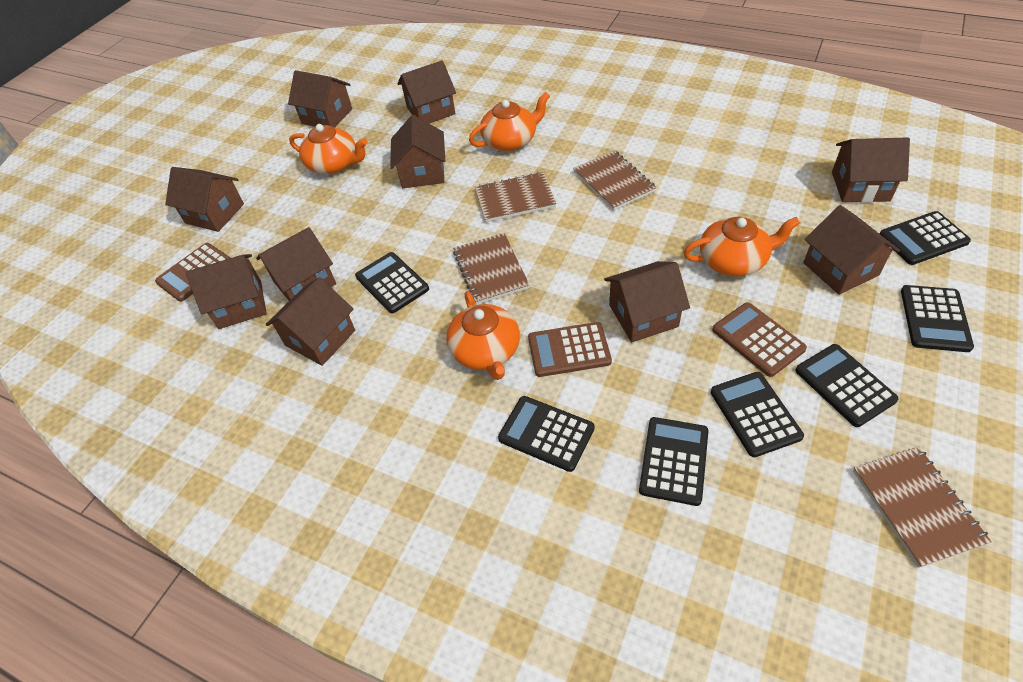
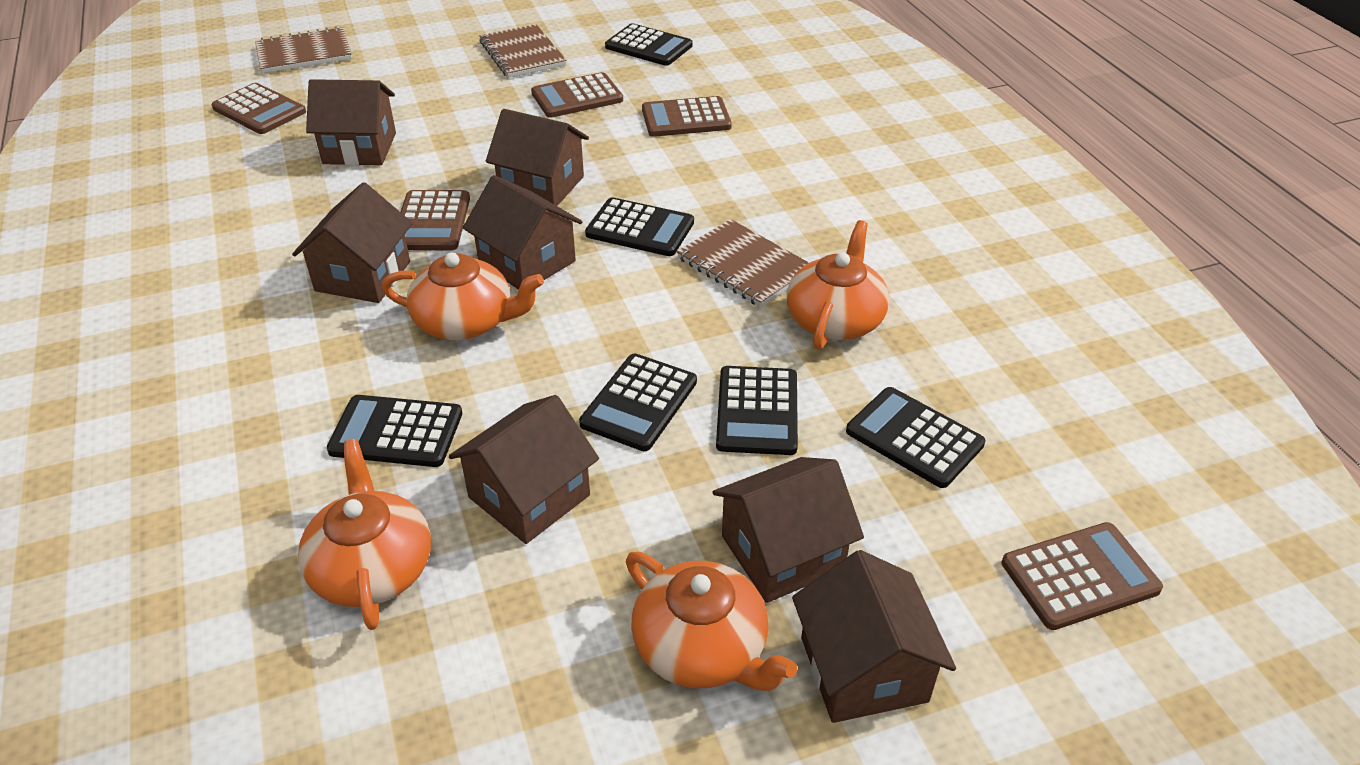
black calculator: 7 -> 6
brown calculator: 3 -> 5
brown house: 10 -> 7
brown notebook: 4 -> 3

